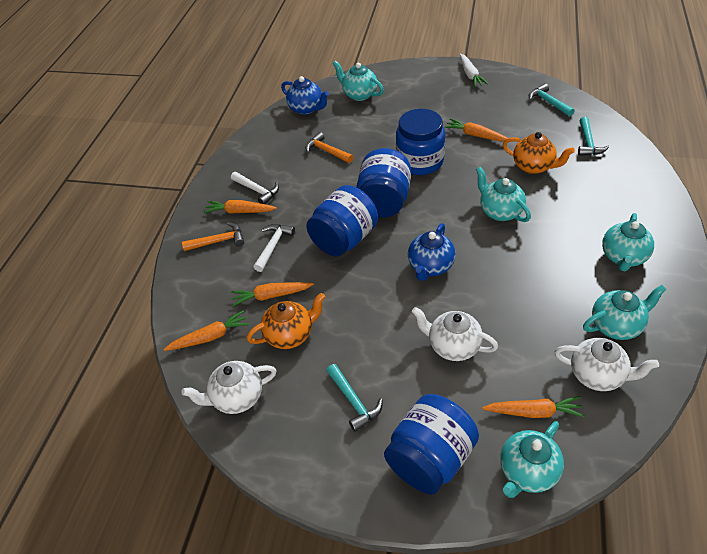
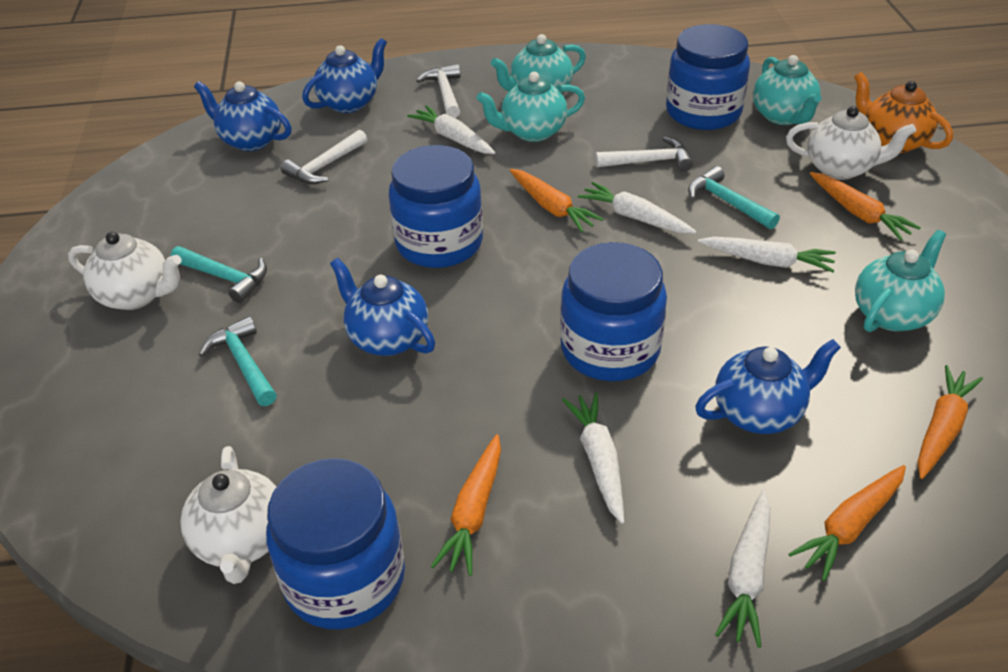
blue teapot: 2 -> 4
orange hammer: 2 -> 0
orange teapot: 2 -> 1
turquoise teapot: 5 -> 4
white carrot: 1 -> 5
white hammer: 2 -> 3

